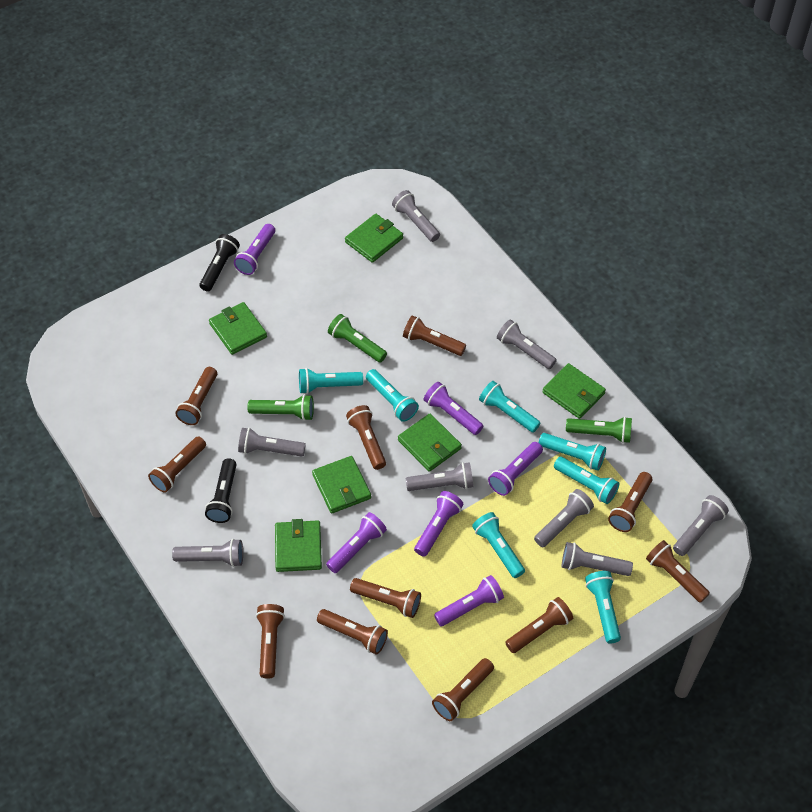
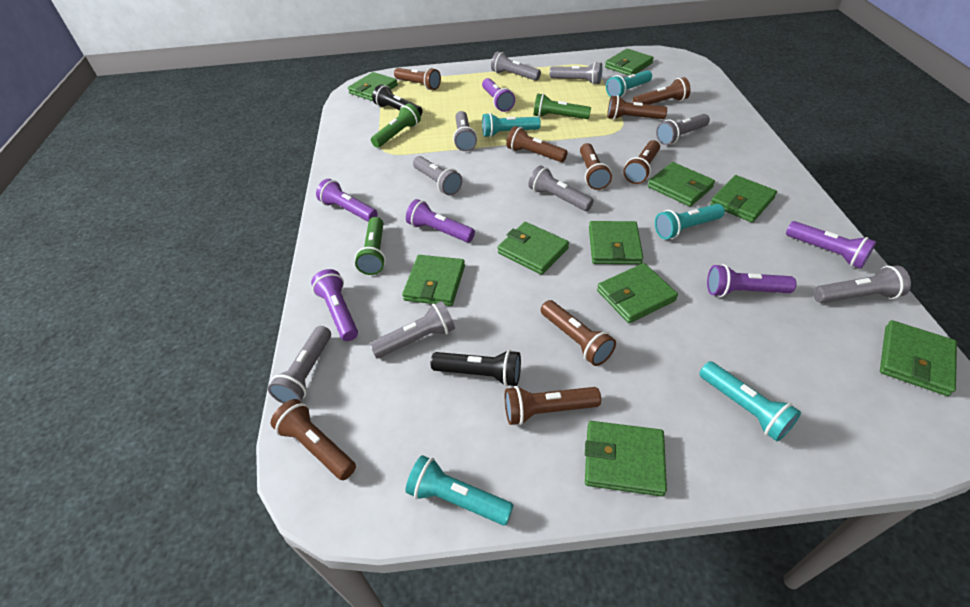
brown flashlight: 11 -> 9
green wallet: 6 -> 10
grey flashlight: 8 -> 9
turquoise flashlight: 7 -> 5

